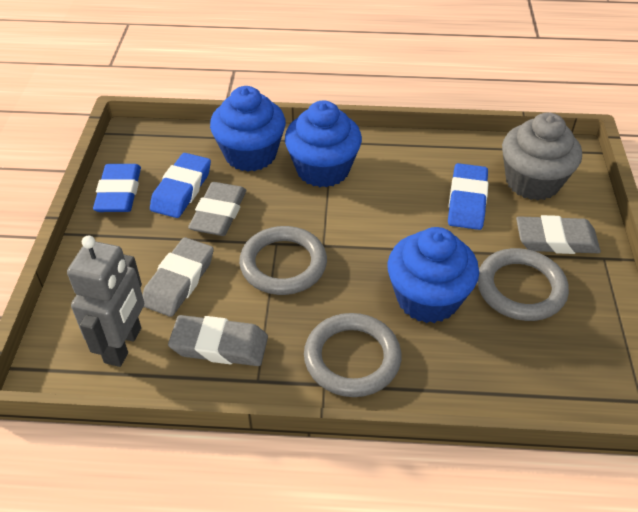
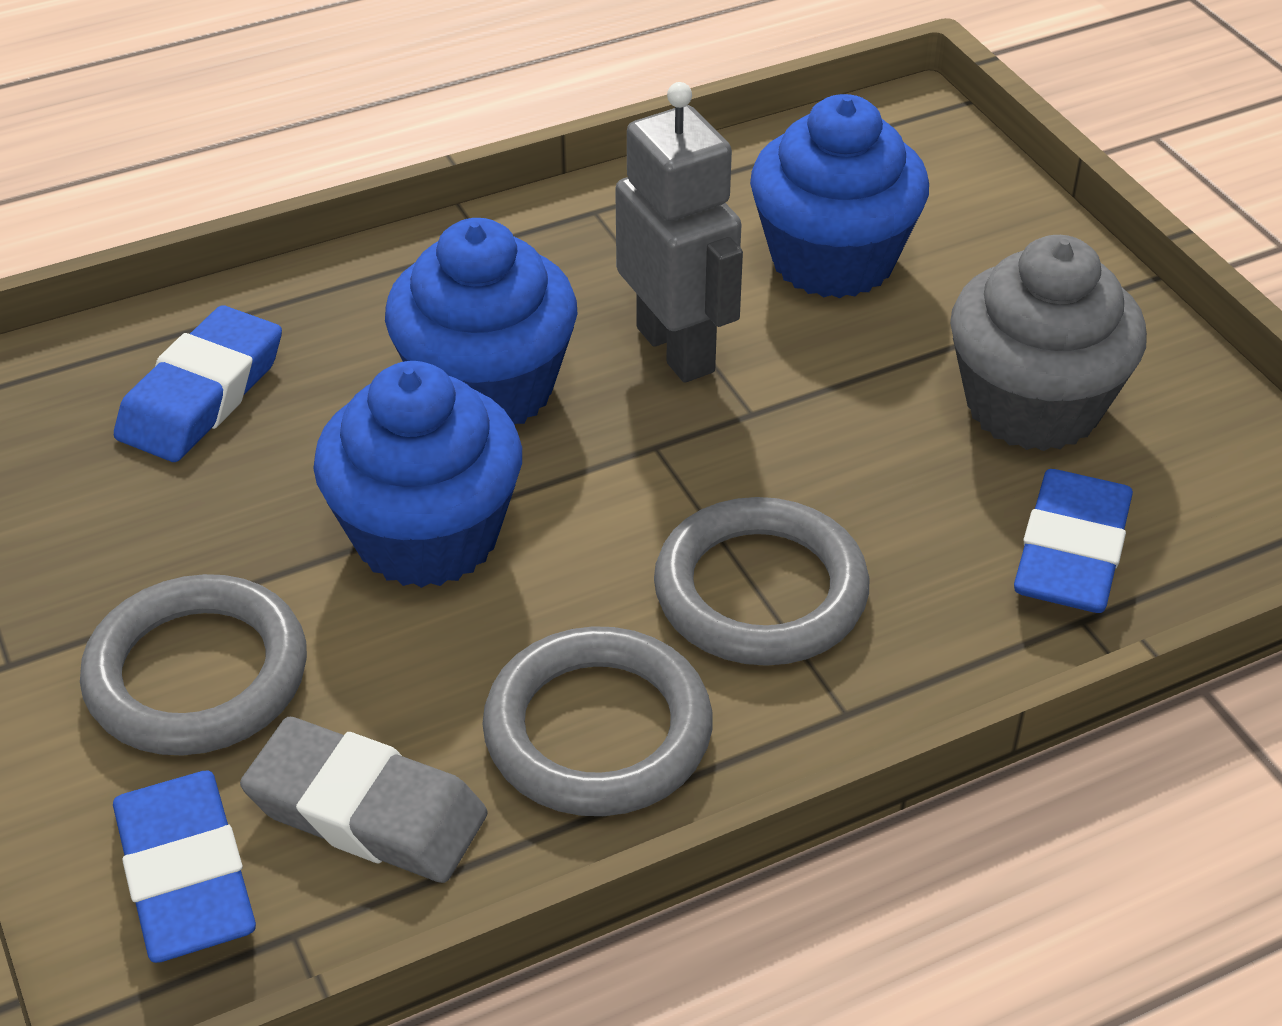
grey eraser: 4 -> 1

